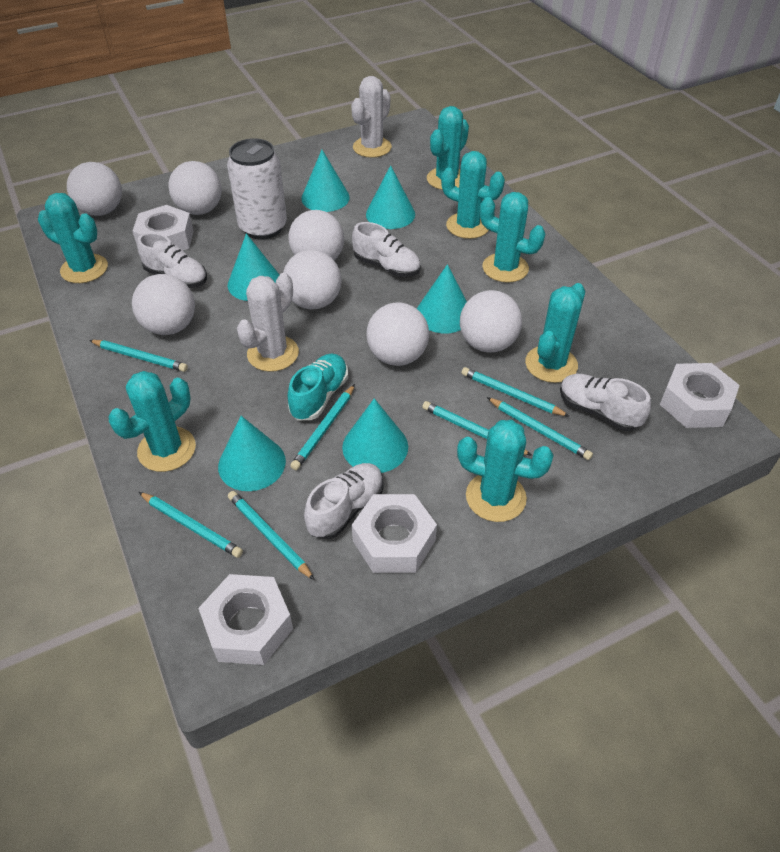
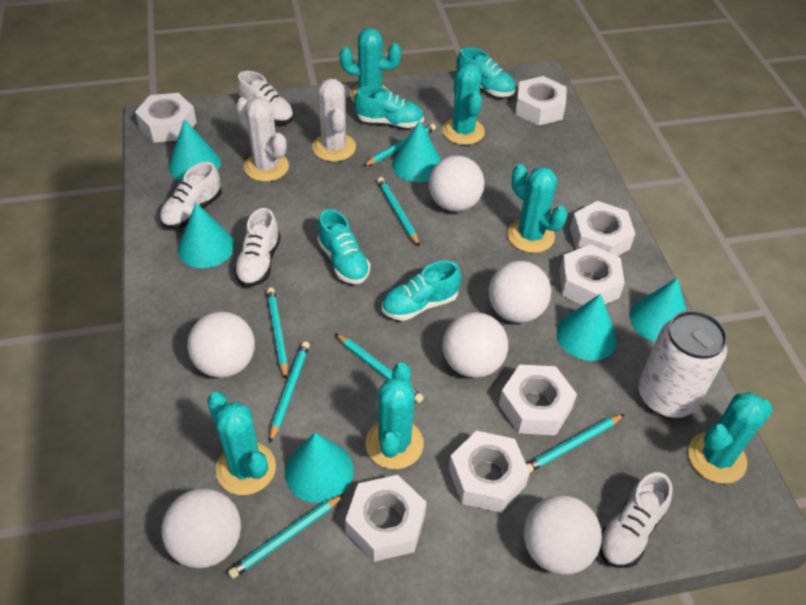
turquoise cactus: 7 -> 6
turquoise shoe: 1 -> 4
white ball: 7 -> 6
white nut: 4 -> 7

